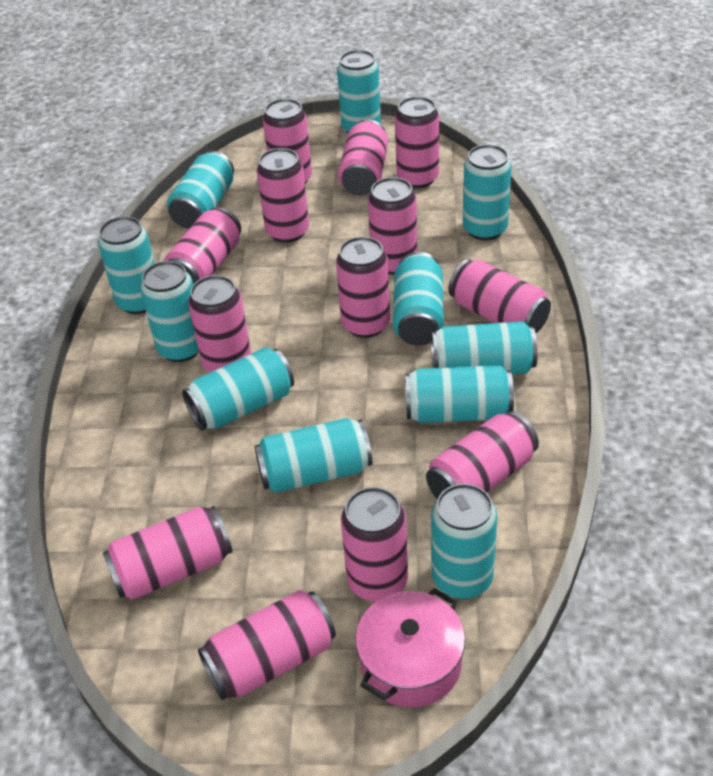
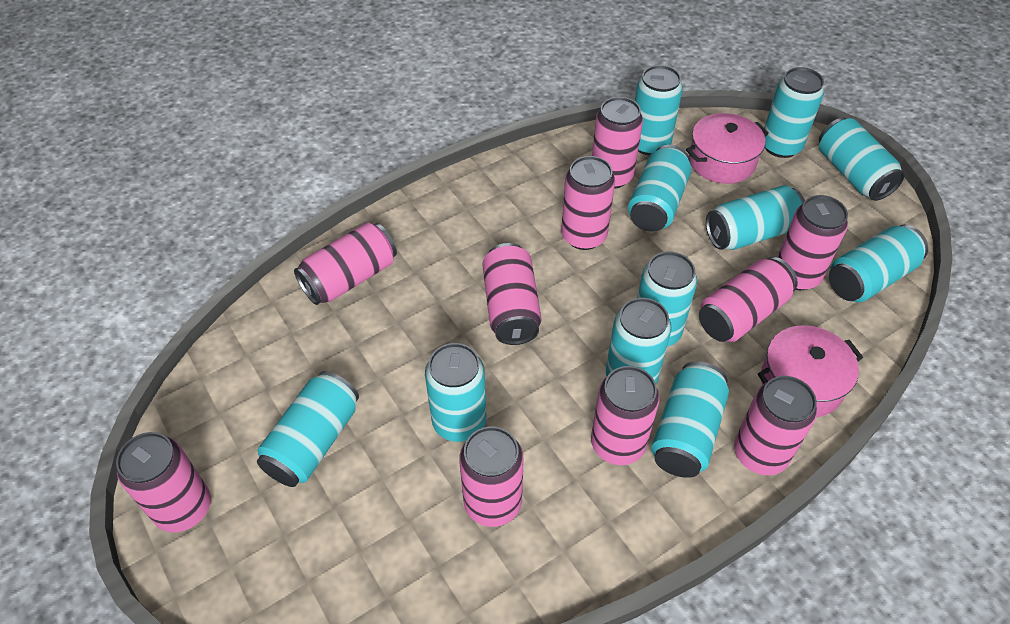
pink can: 13 -> 10
pink pot: 1 -> 2

